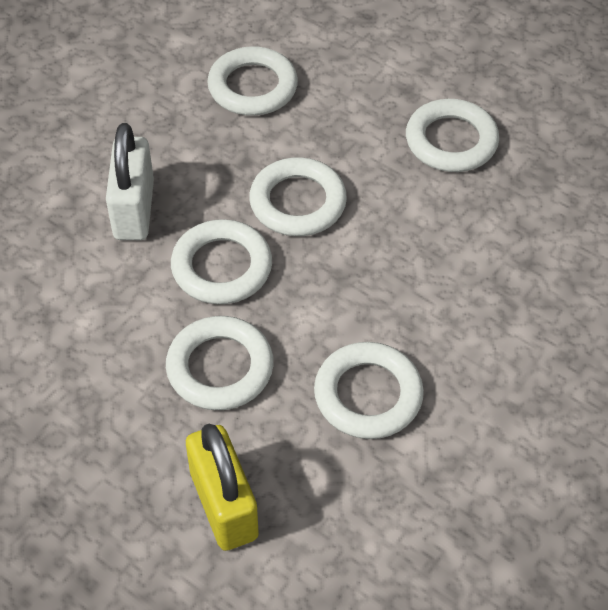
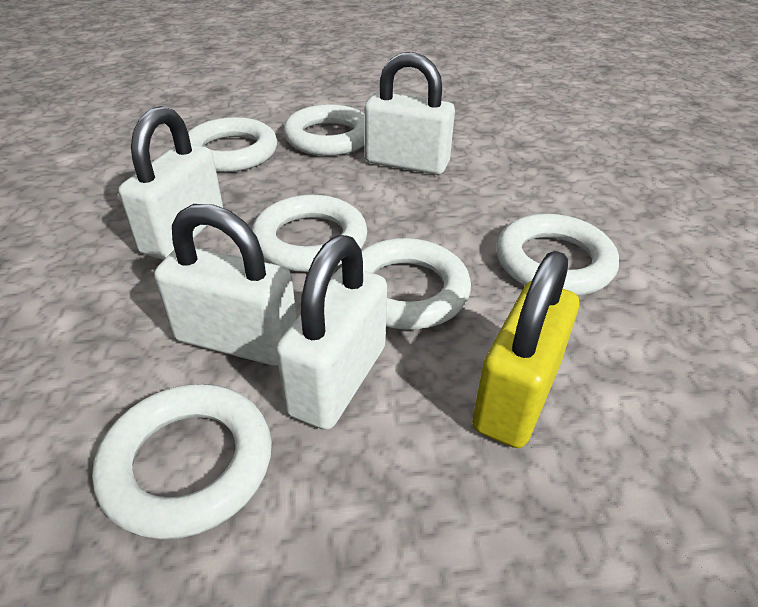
white padlock: 1 -> 4

